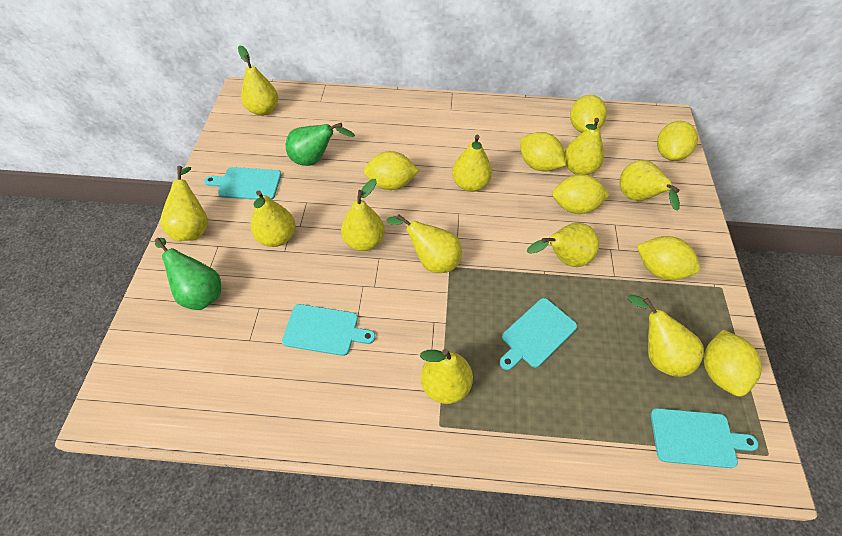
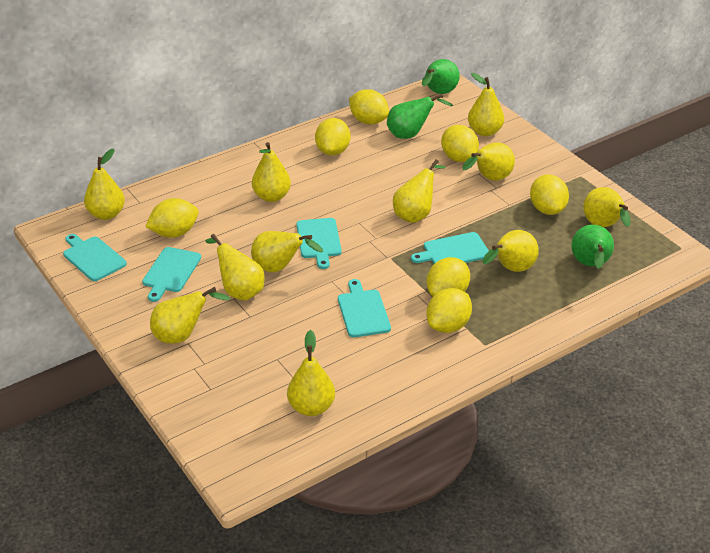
green pear: 2 -> 3
turquoise cutting board: 4 -> 5

